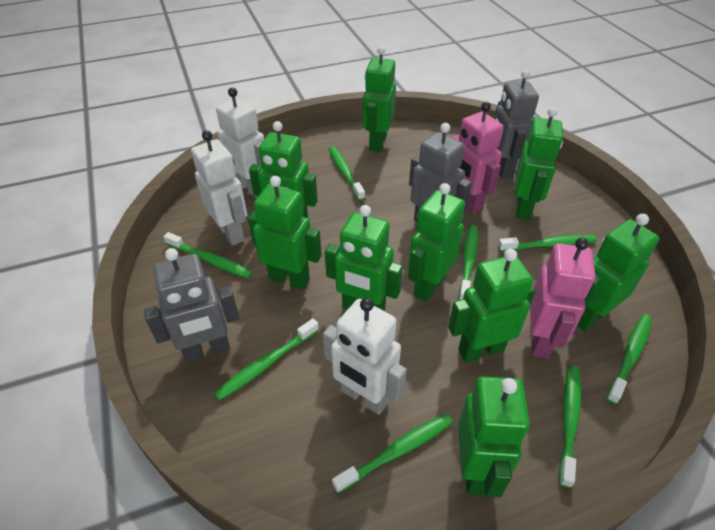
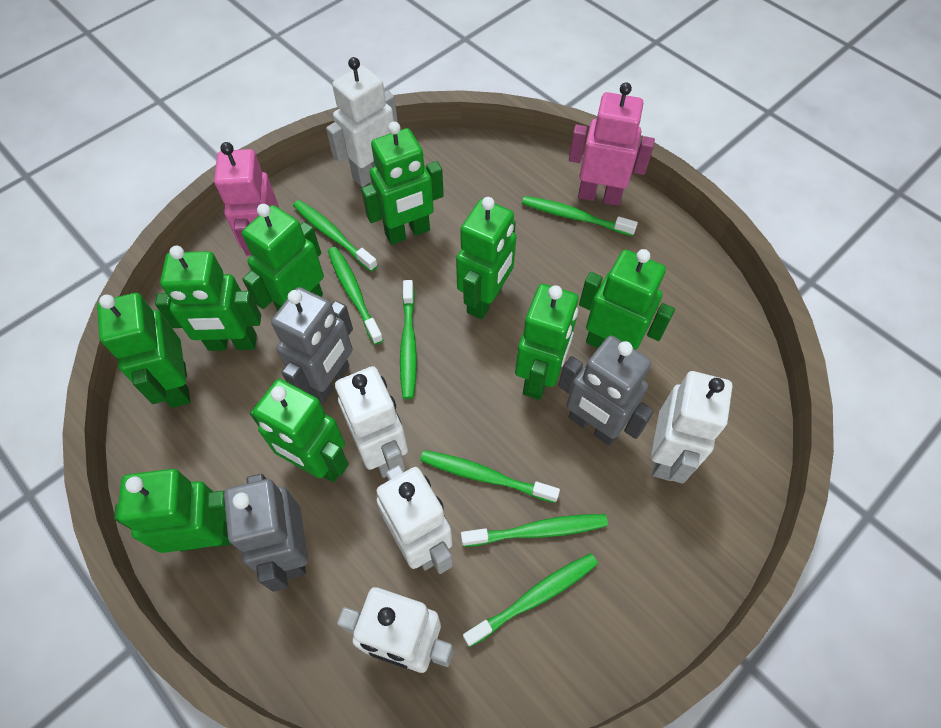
green toothbrush: 8 -> 7
white robot: 3 -> 5

